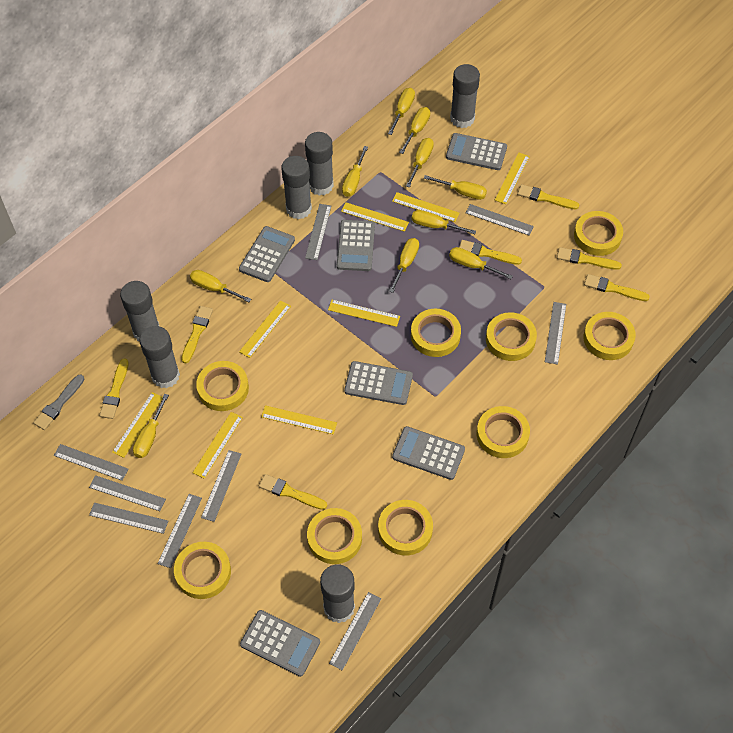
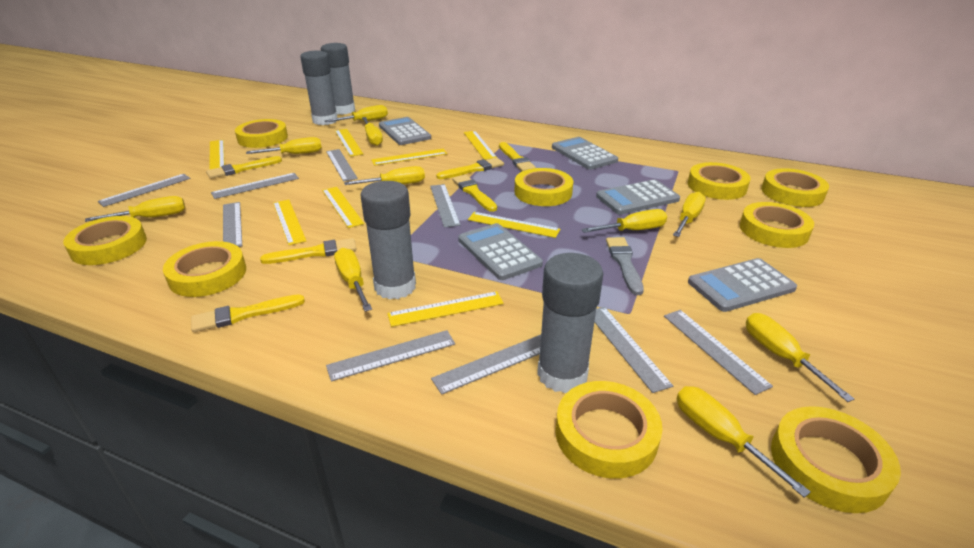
grey calculator: 6 -> 5
grey glue stick: 6 -> 4
yellow brush: 7 -> 6

